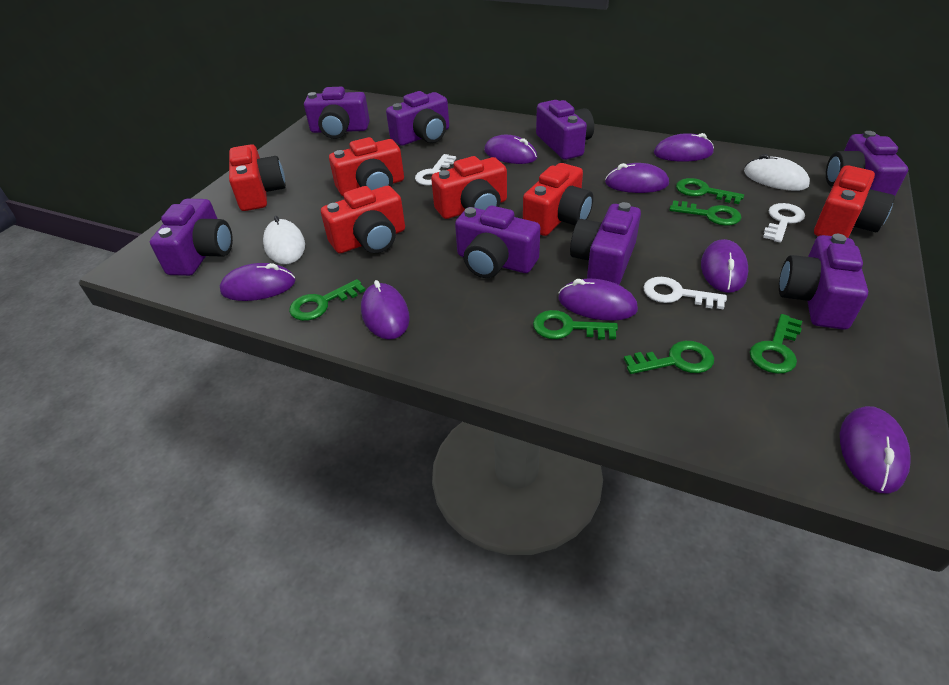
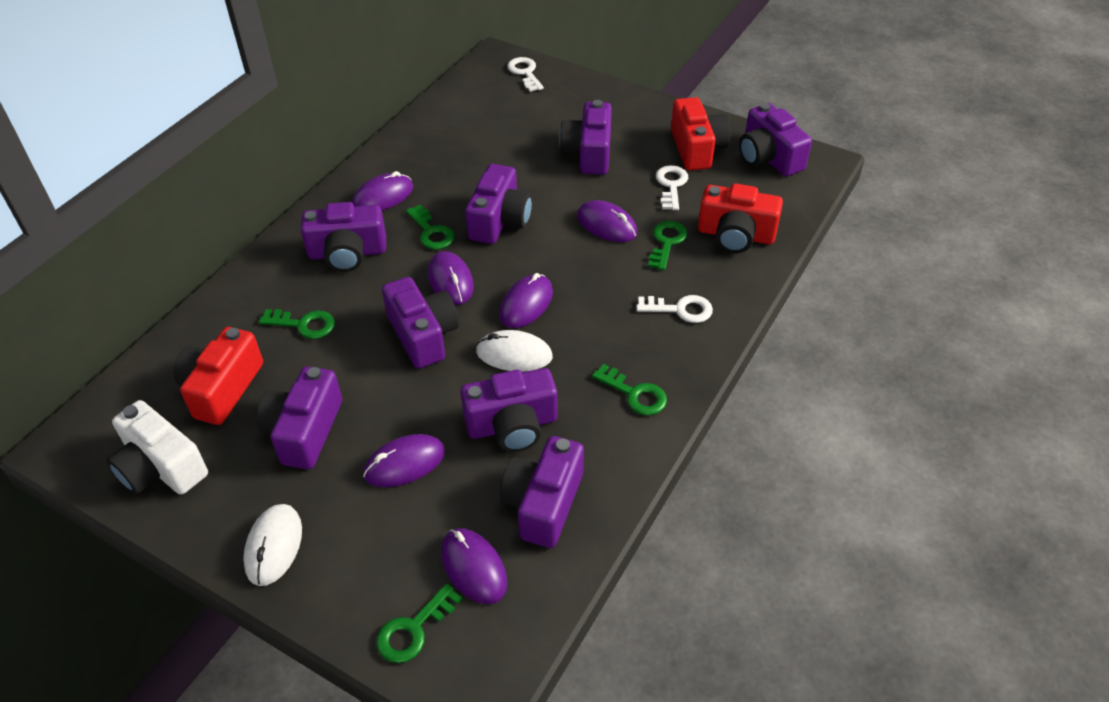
green key: 6 -> 5
purple mouse: 8 -> 6
red camera: 6 -> 3
white camera: 0 -> 1

